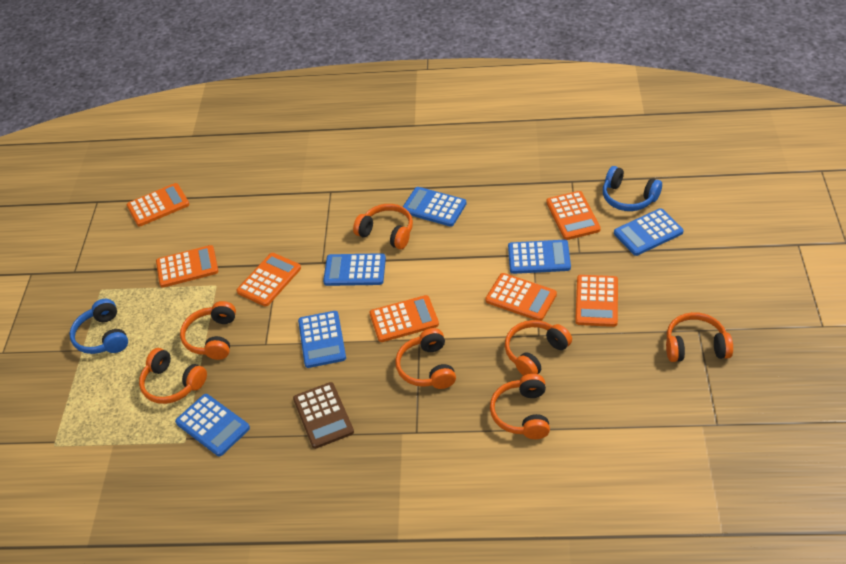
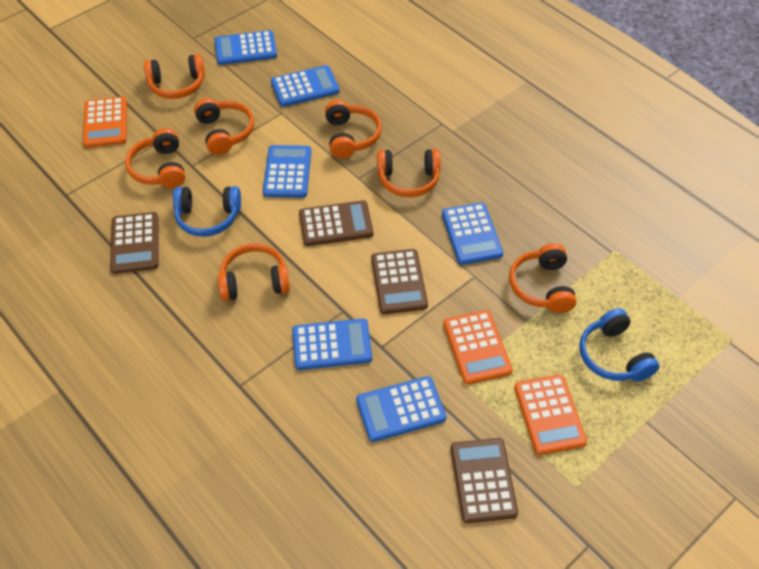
brown calculator: 1 -> 4
orange calculator: 7 -> 3

